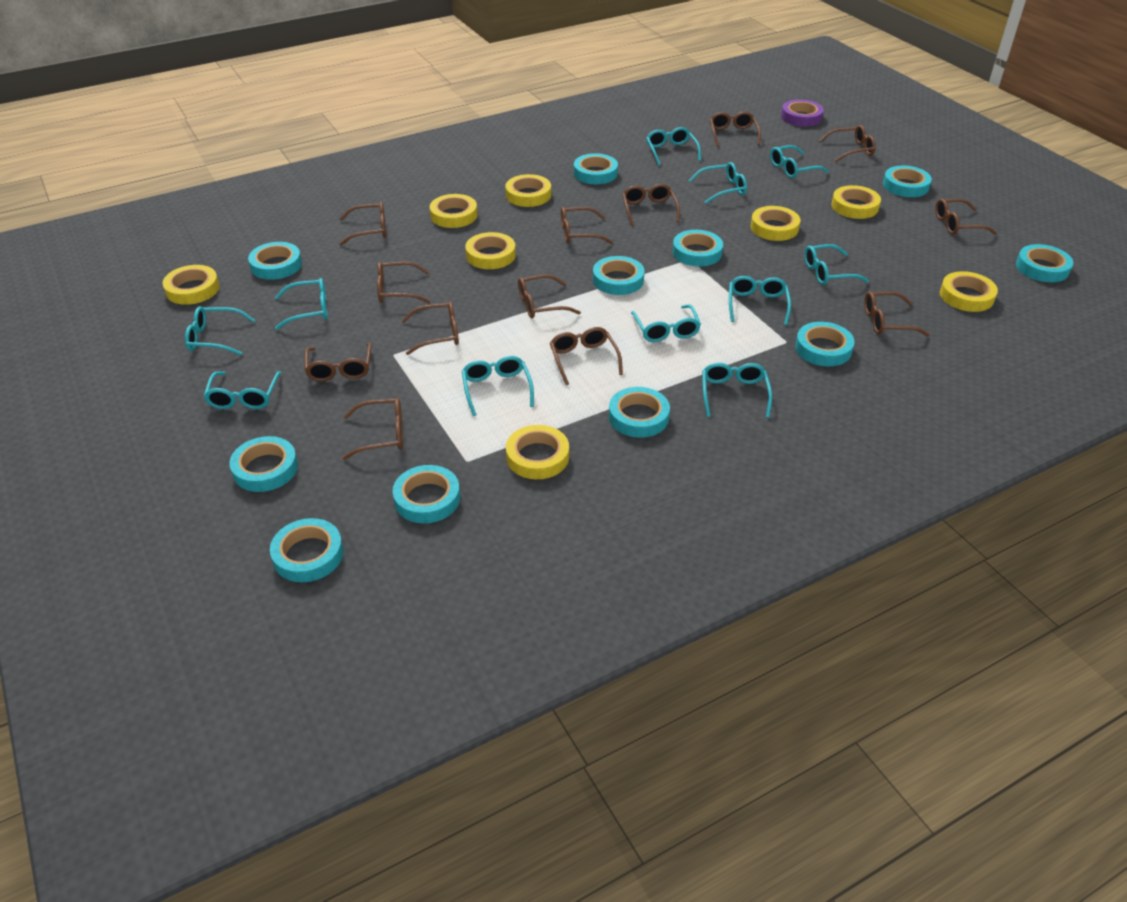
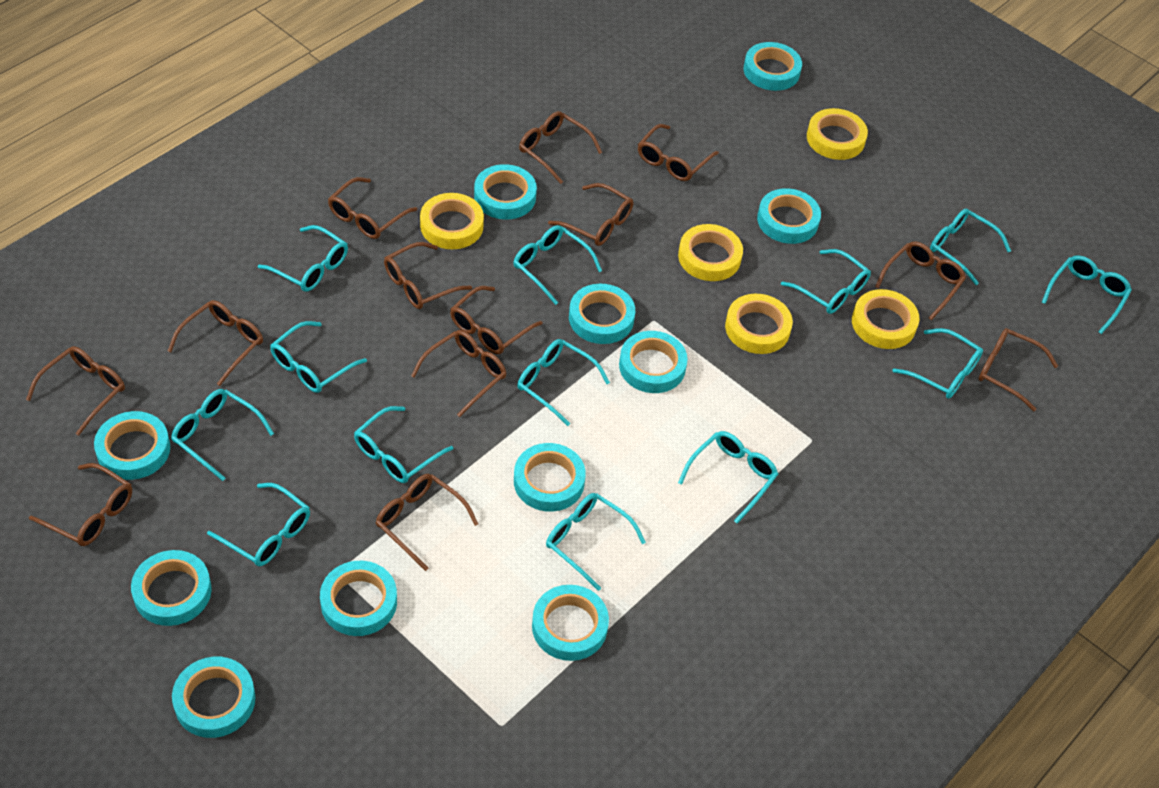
purple tape: 1 -> 0
turquoise glasses: 11 -> 13
yellow tape: 8 -> 5

